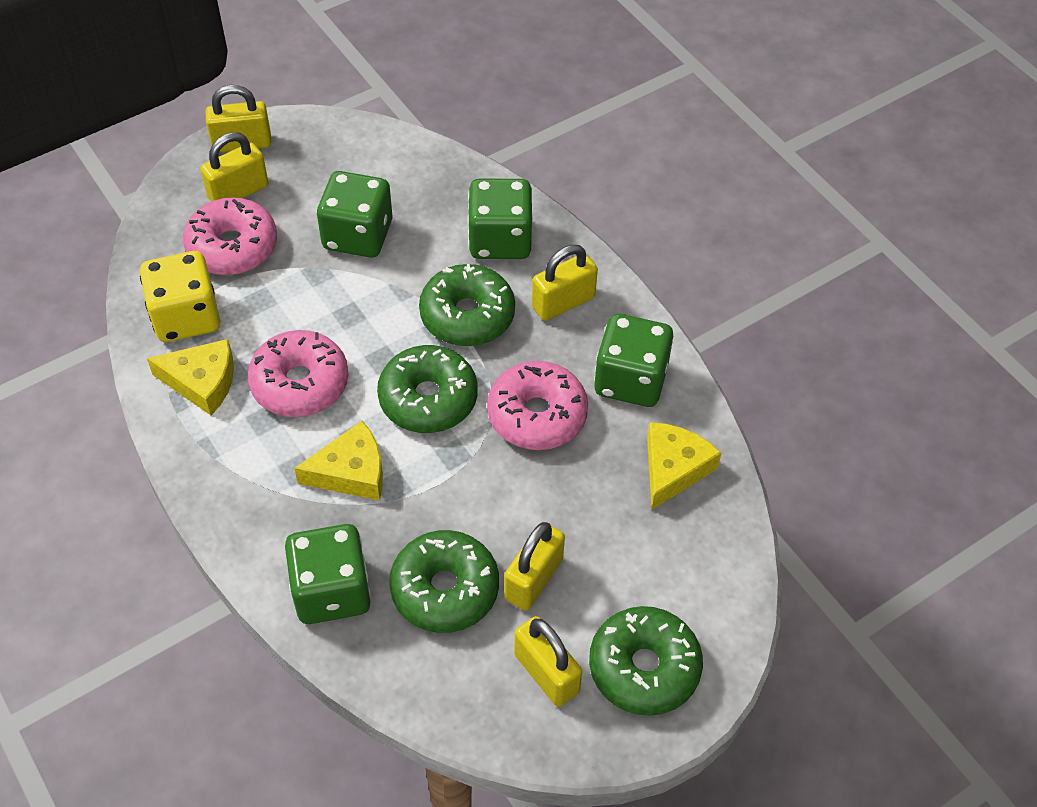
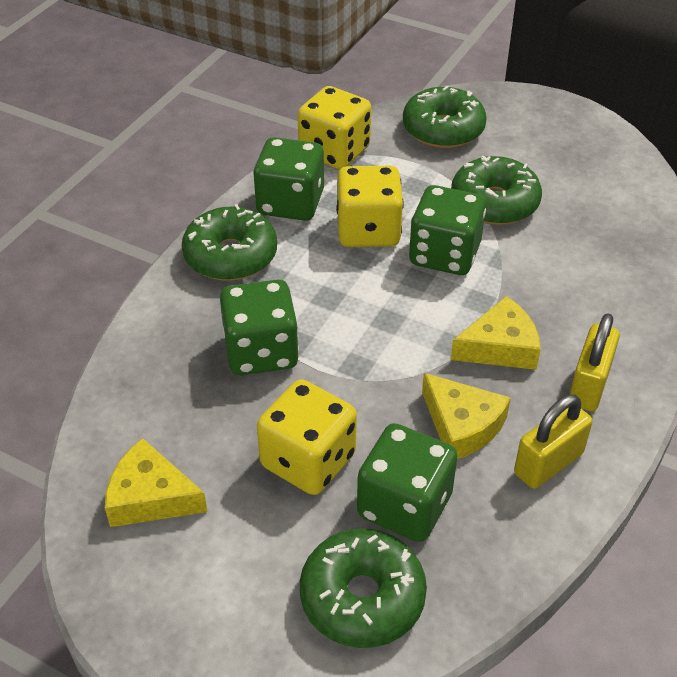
pink donut: 3 -> 0
yellow dice: 1 -> 3
yellow padlock: 5 -> 2

